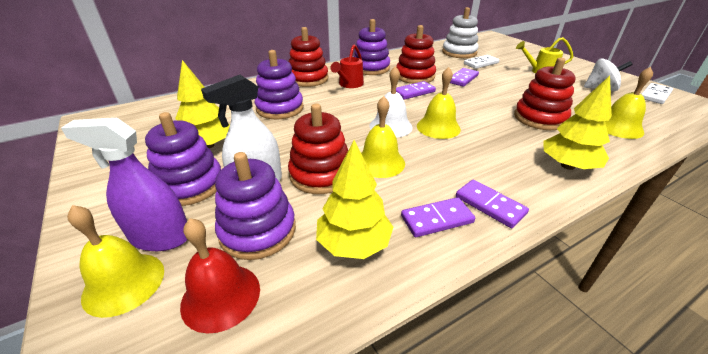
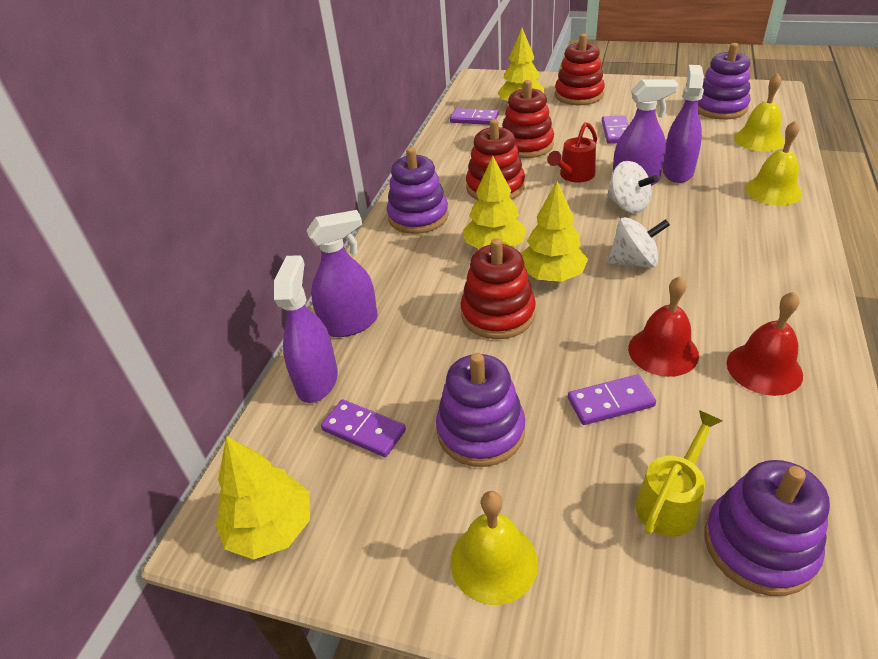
purple spray bottle: 1 -> 4
red bell: 1 -> 2
white bell: 1 -> 0
white domino: 2 -> 0
white spinning top: 1 -> 2
white spray bottle: 1 -> 0
white stacking toy: 1 -> 0
yellow bell: 4 -> 3
yellow tree: 3 -> 4

